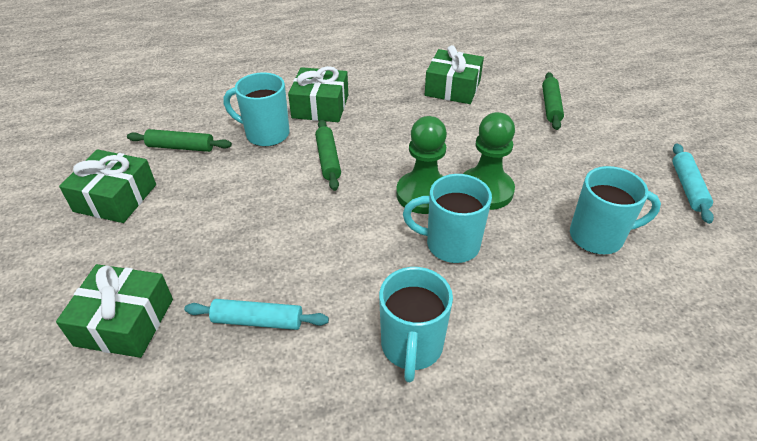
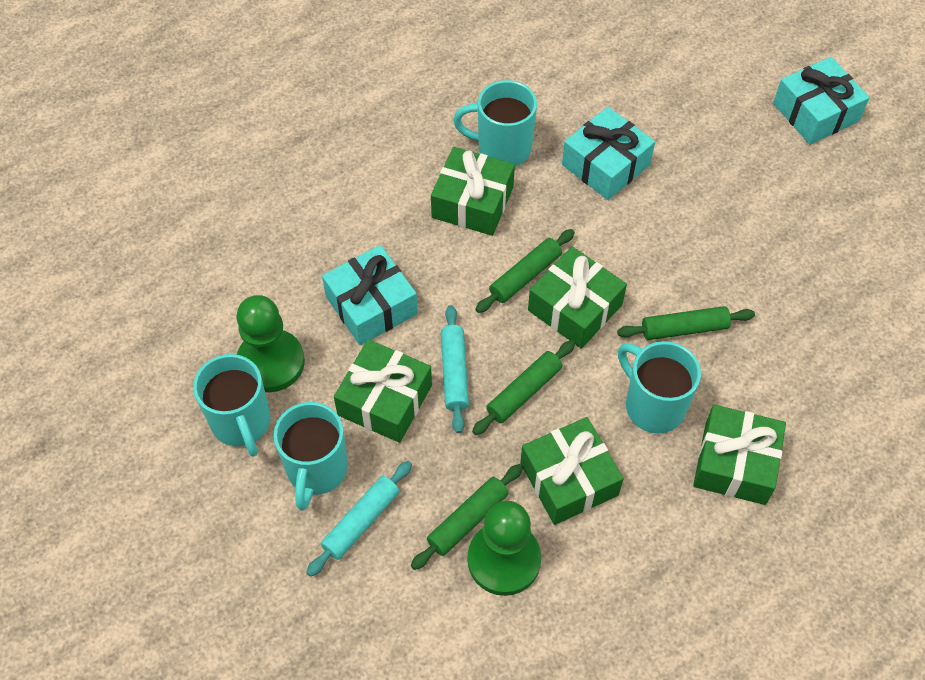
green gift: 4 -> 5
green rolling pin: 3 -> 4
turquoise gift: 0 -> 3

